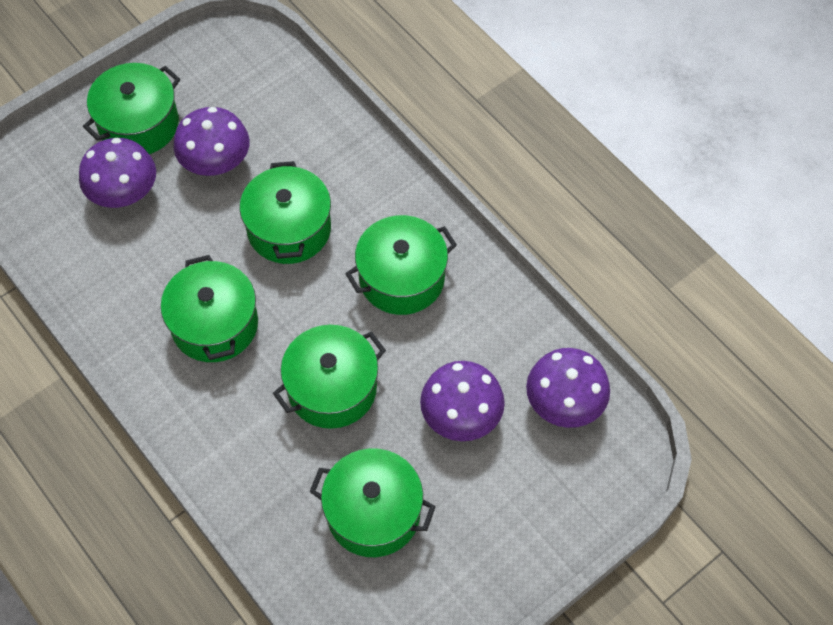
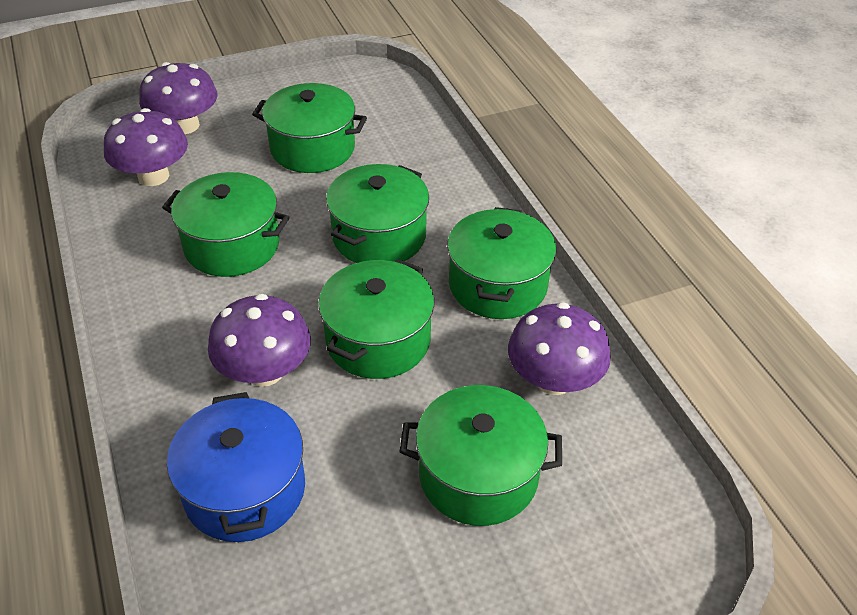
blue pot: 0 -> 1

